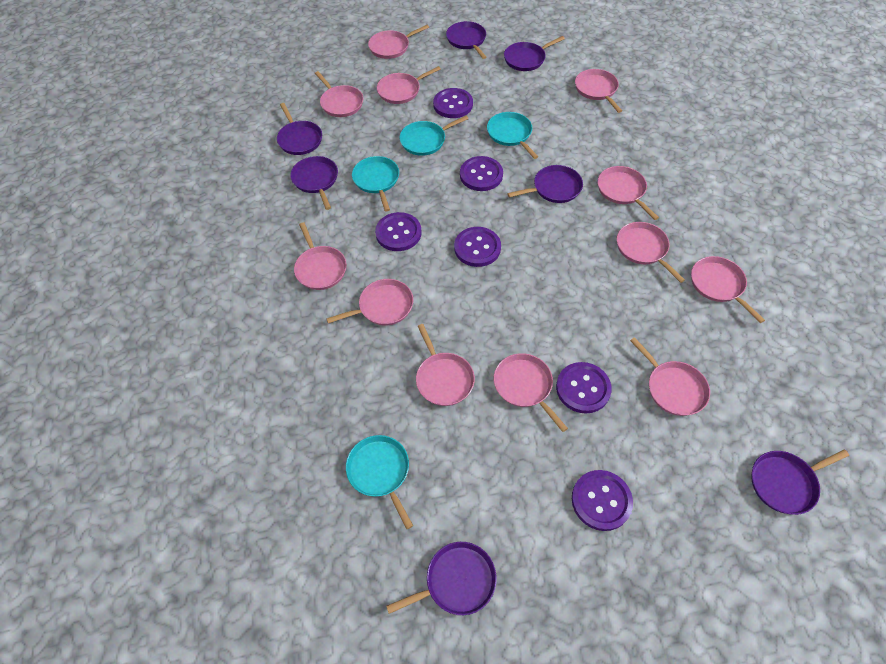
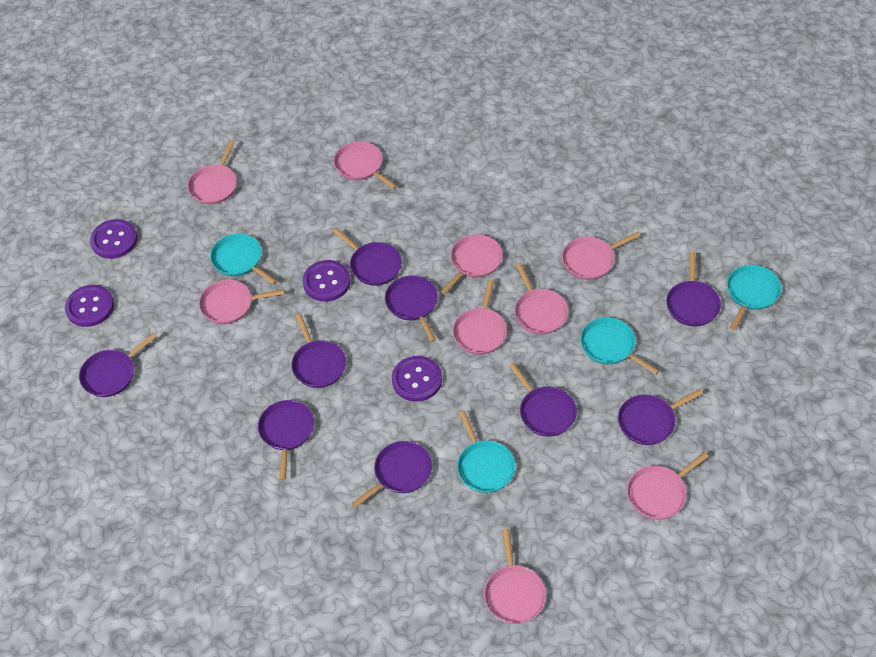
pink pan: 12 -> 9
purple button: 6 -> 4
purple pan: 7 -> 9

